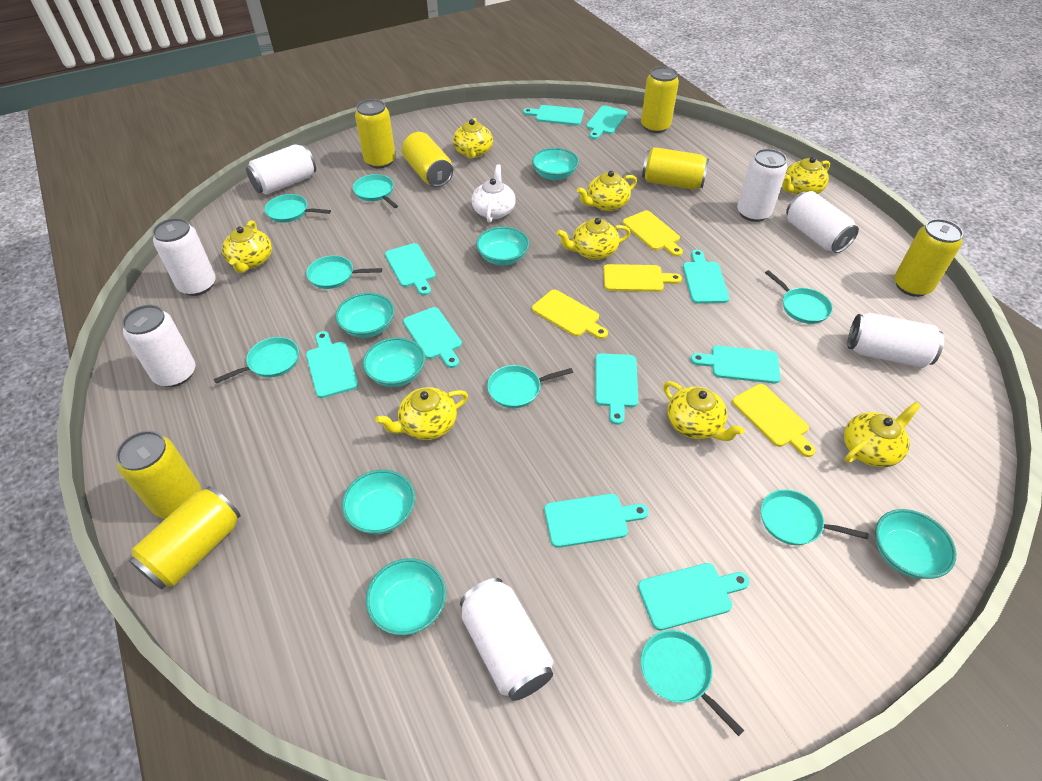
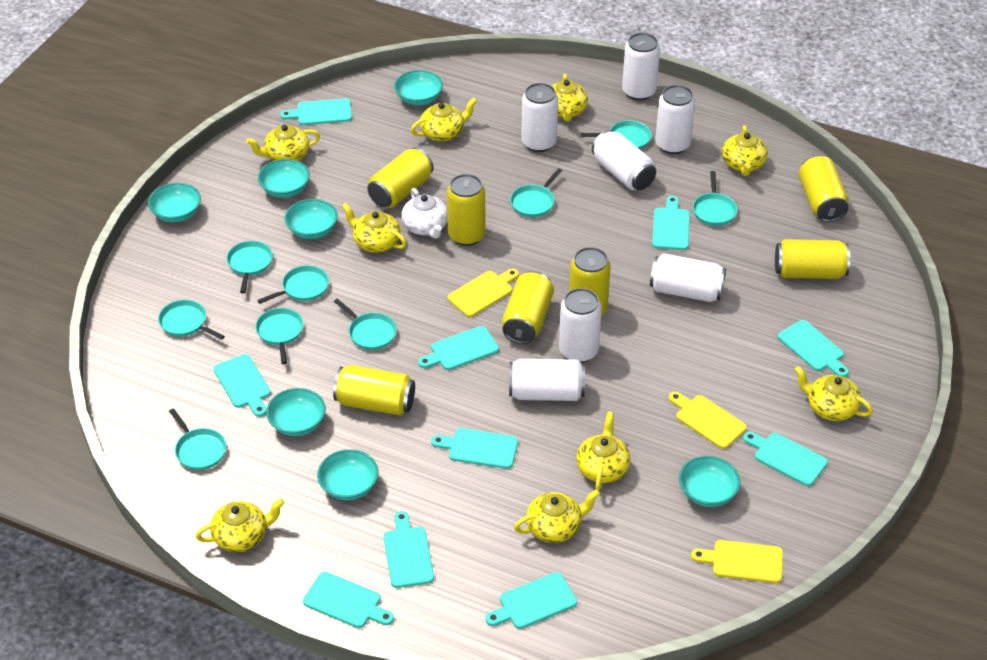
turquoise pan: 8 -> 9
yellow cutting board: 4 -> 3
yellow teapot: 8 -> 9

